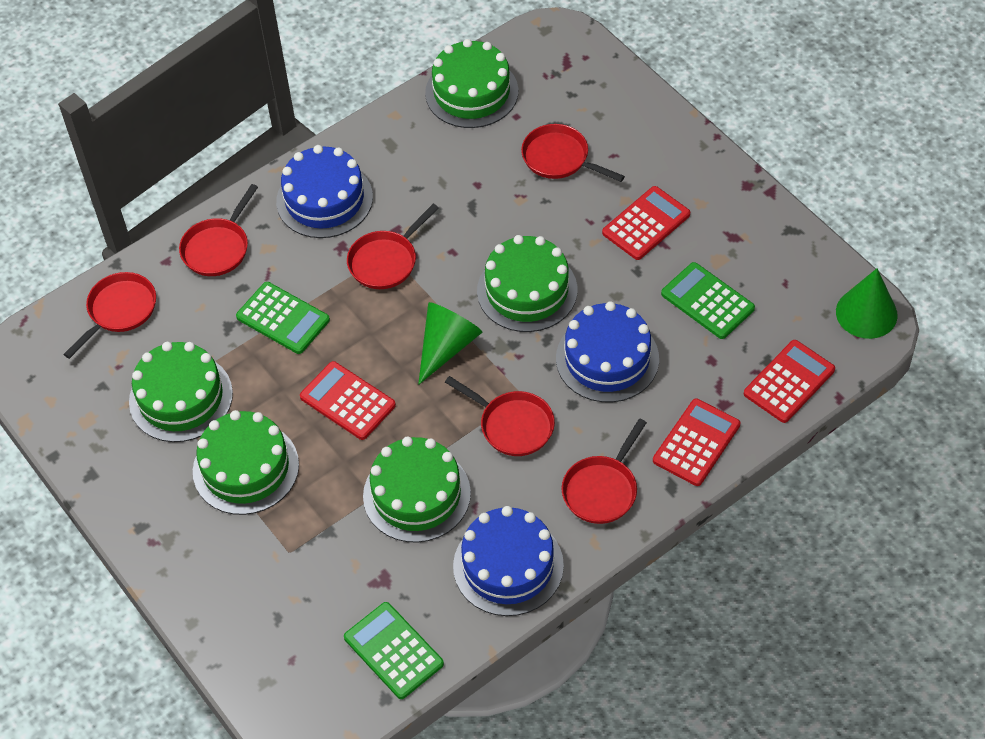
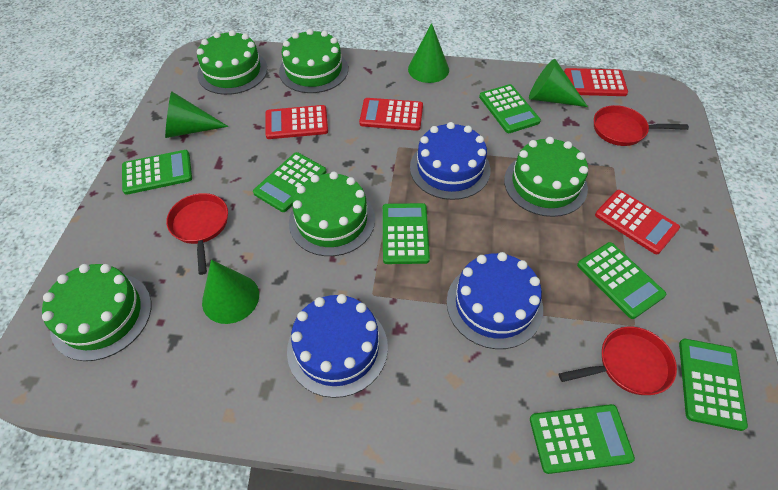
green calculator: 3 -> 7
green cone: 2 -> 4
red pan: 6 -> 3

